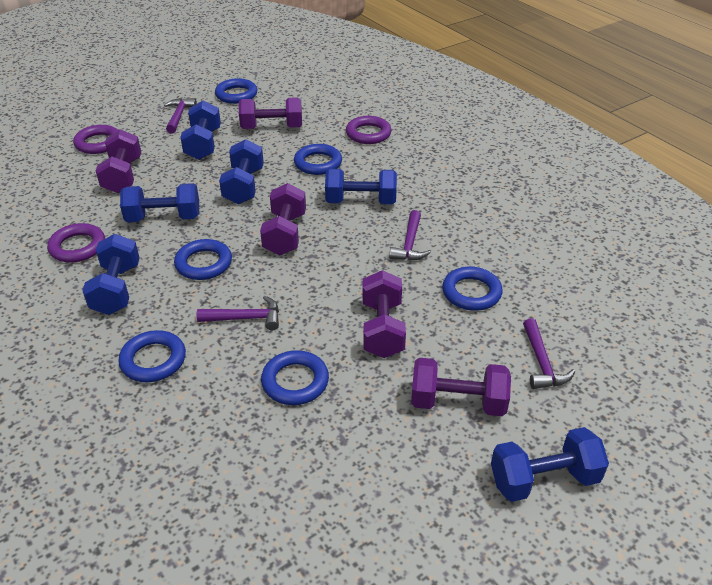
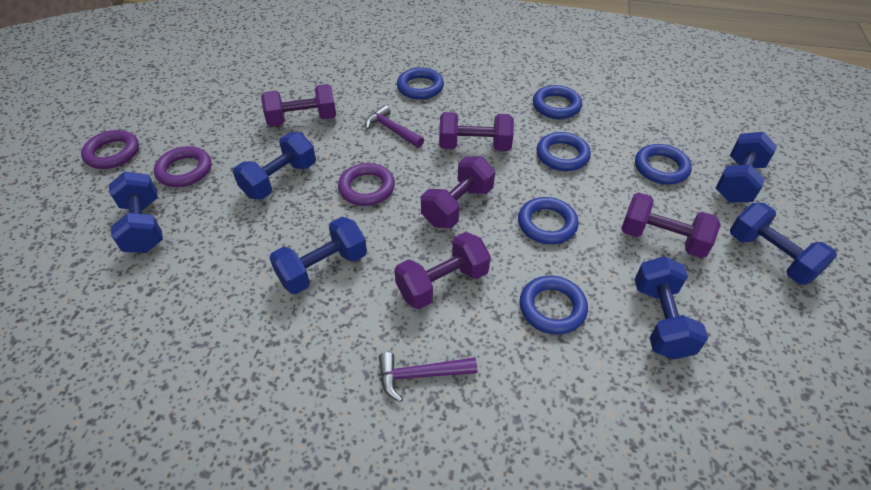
purple hammer: 4 -> 2

